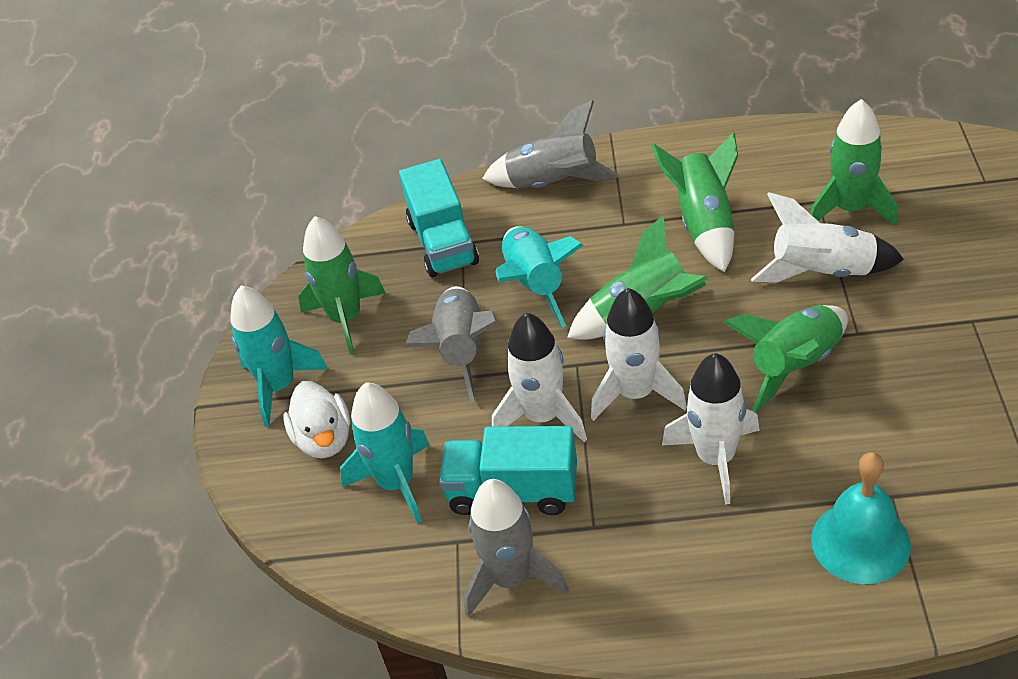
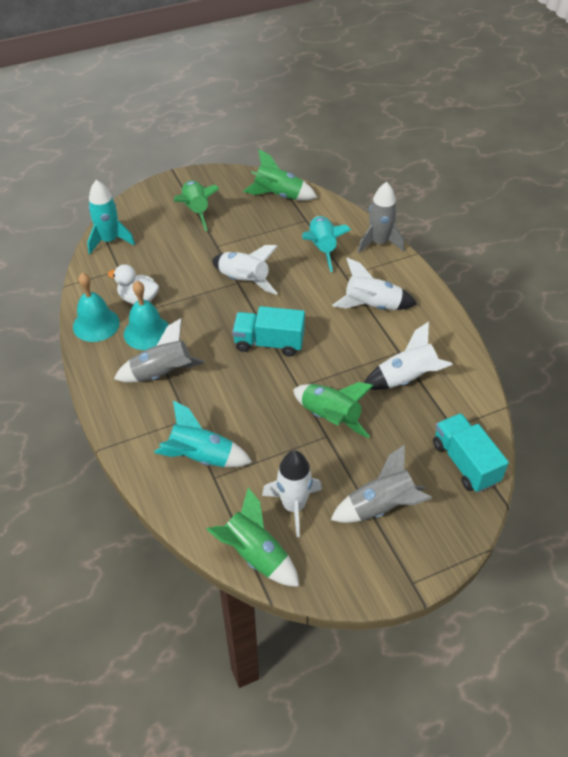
green rocket: 5 -> 4
turquoise bell: 1 -> 2

